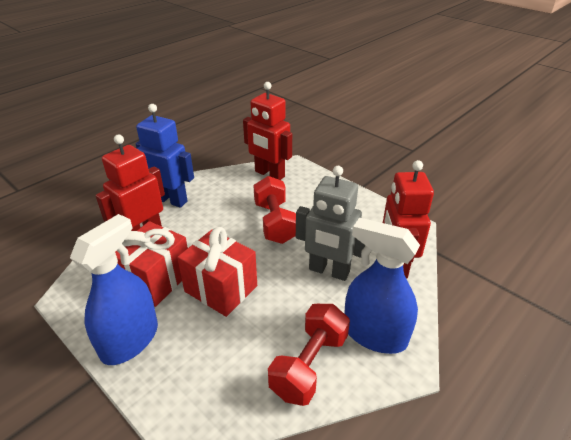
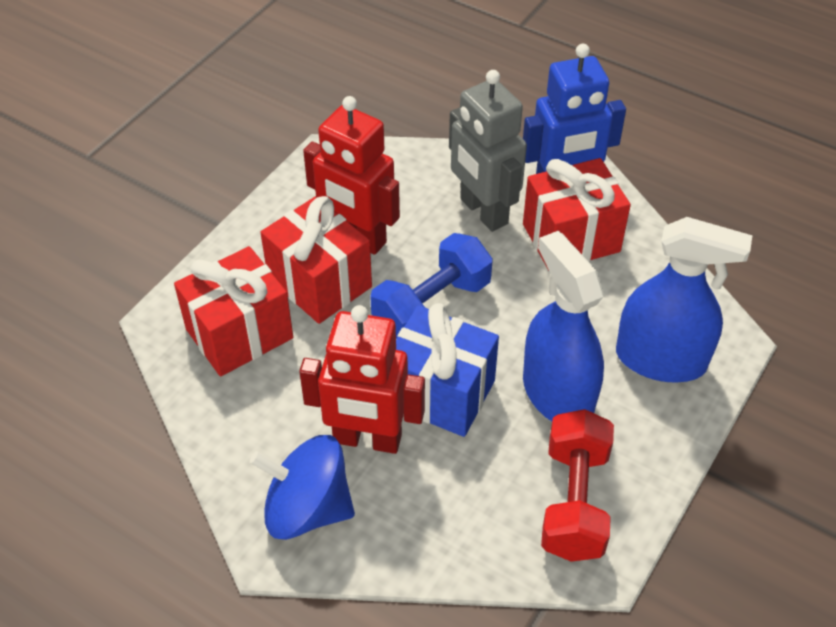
blue dumbbell: 0 -> 1
blue gift: 0 -> 1
blue spinning top: 0 -> 1
red dumbbell: 2 -> 1
red gift: 2 -> 3
red robot: 3 -> 2

